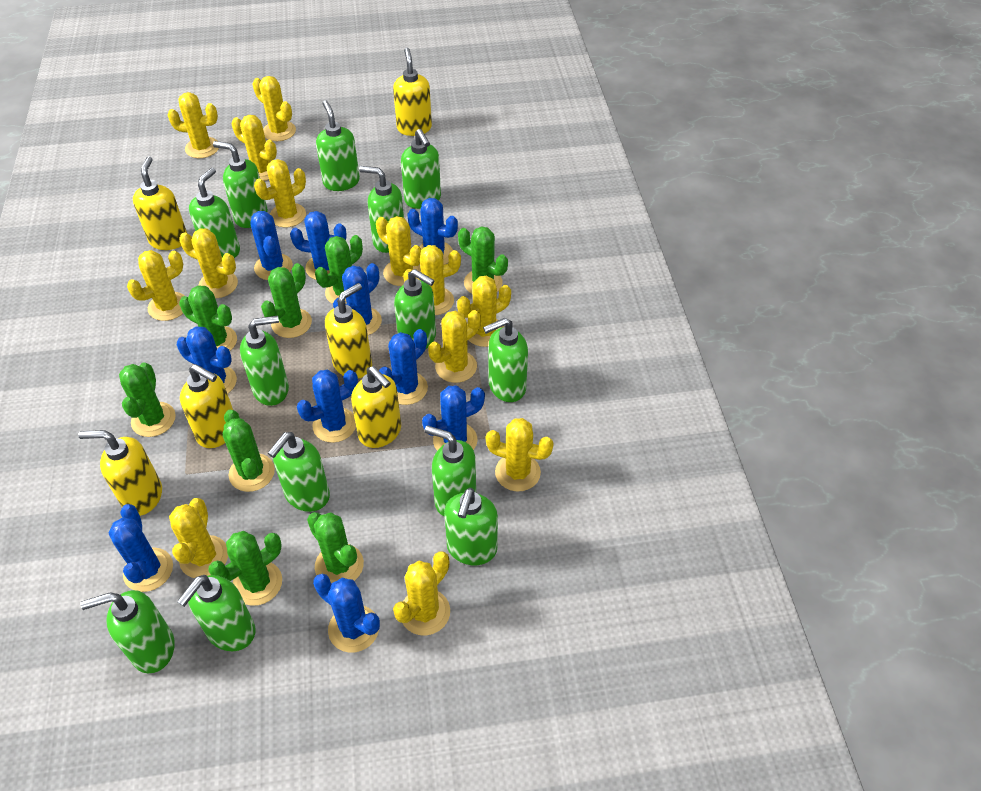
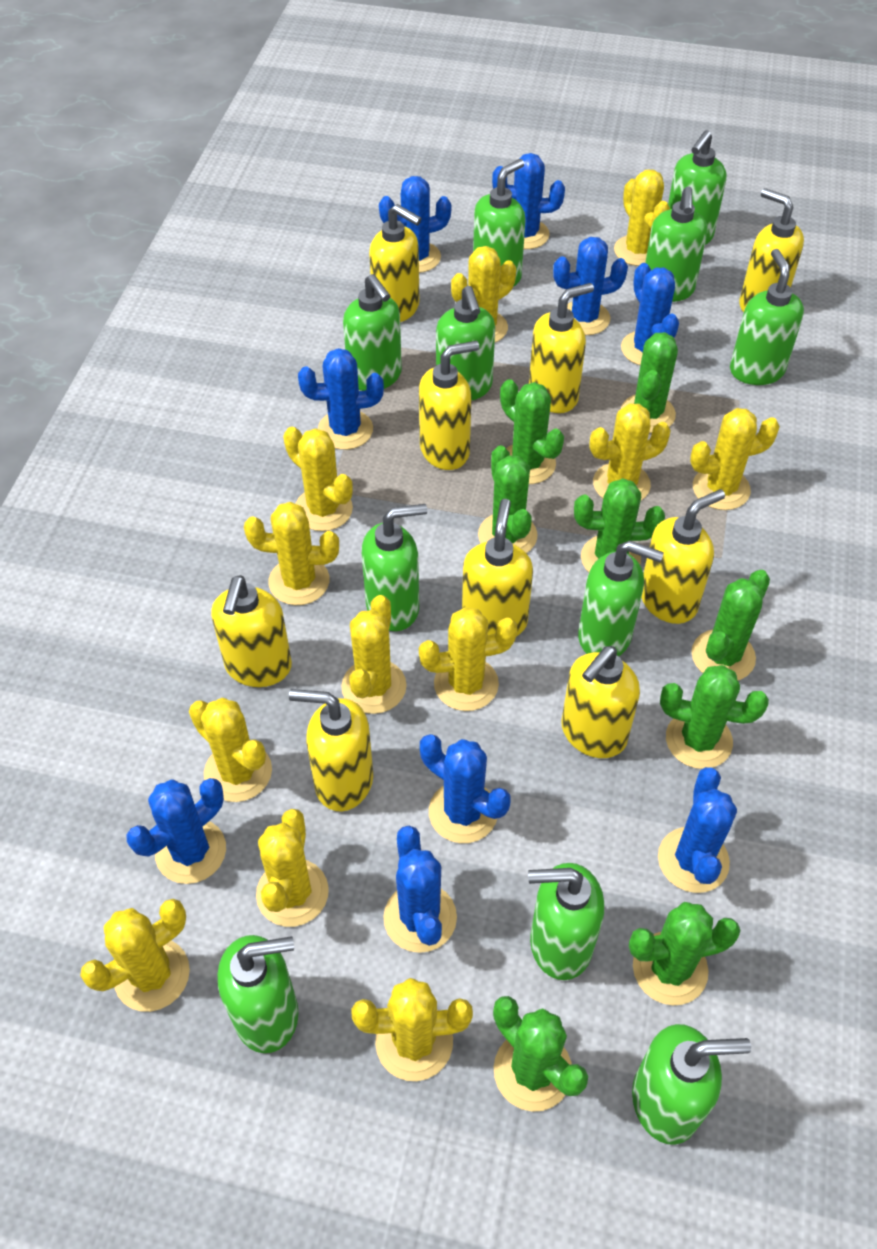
blue cactus: 10 -> 9
green soap dispenser: 13 -> 11
yellow cactus: 13 -> 12
yellow soap dispenser: 6 -> 9

